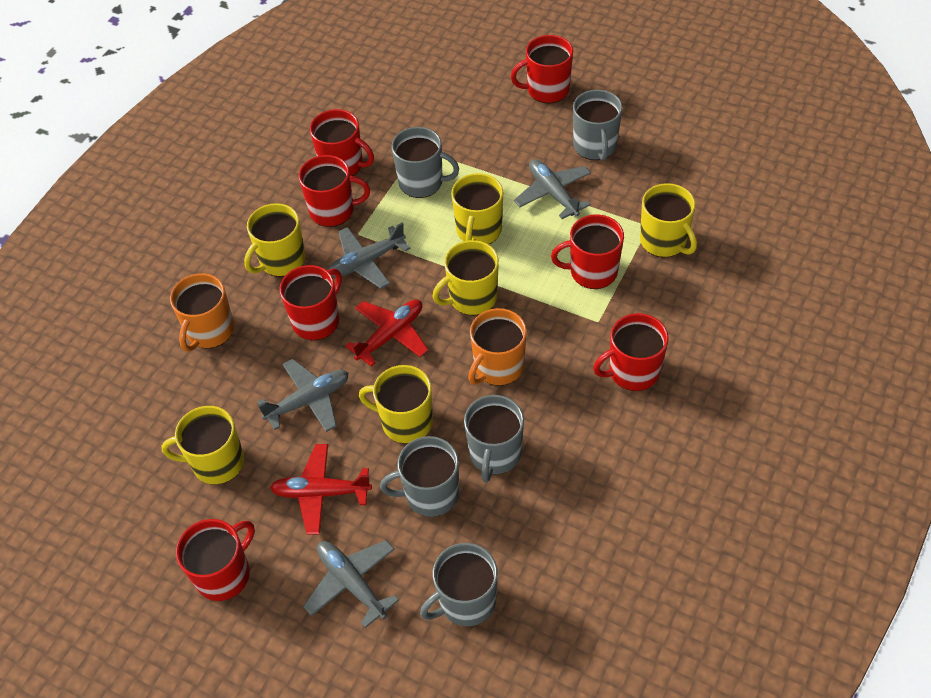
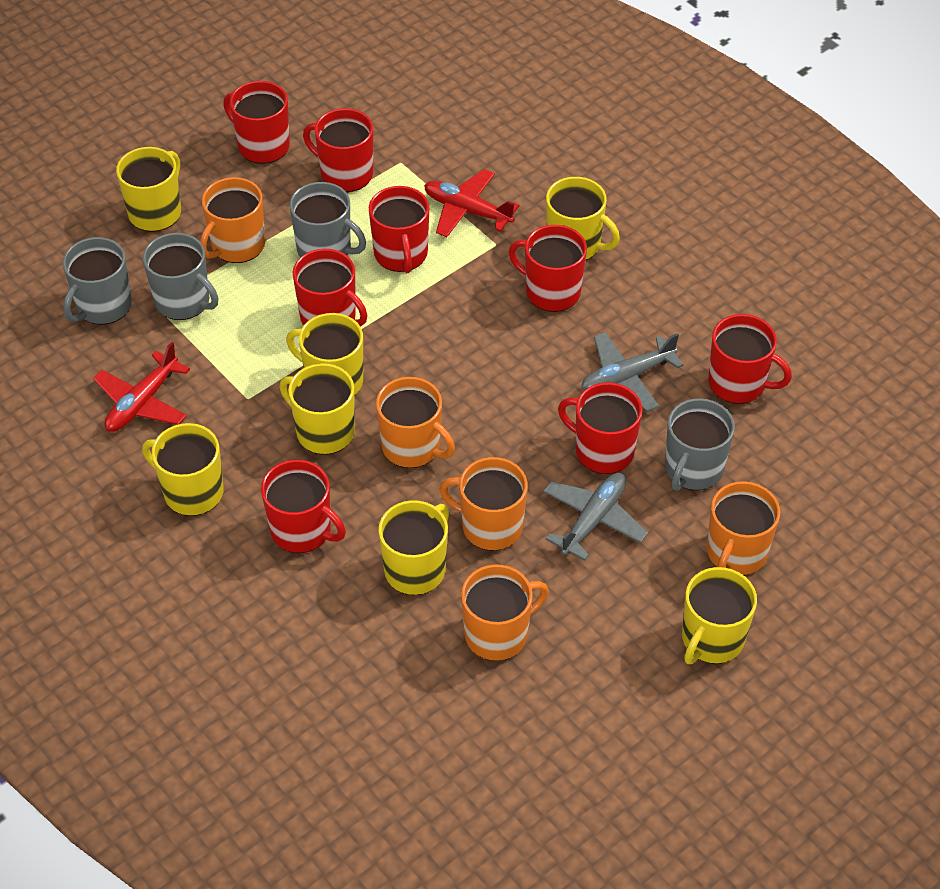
grey mug: 5 -> 4
grey plane: 4 -> 2
orange mug: 2 -> 5
red mug: 7 -> 8
yellow mug: 6 -> 7

